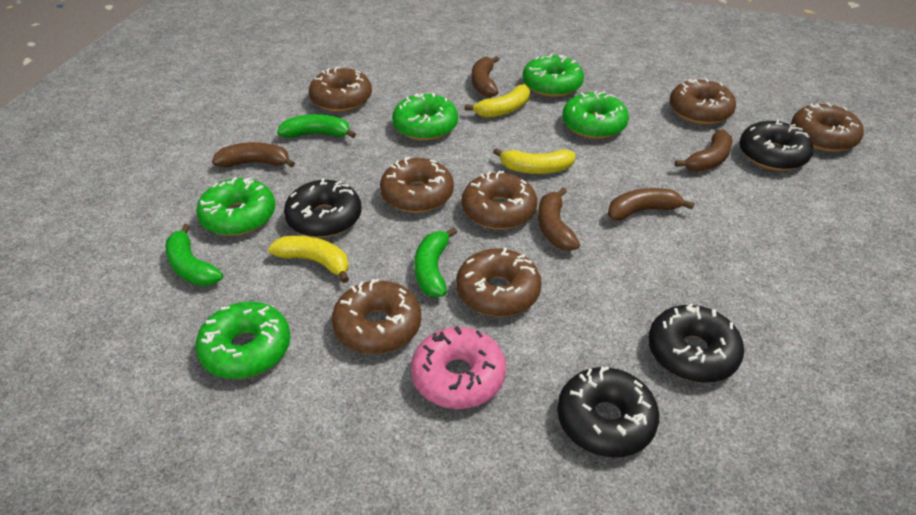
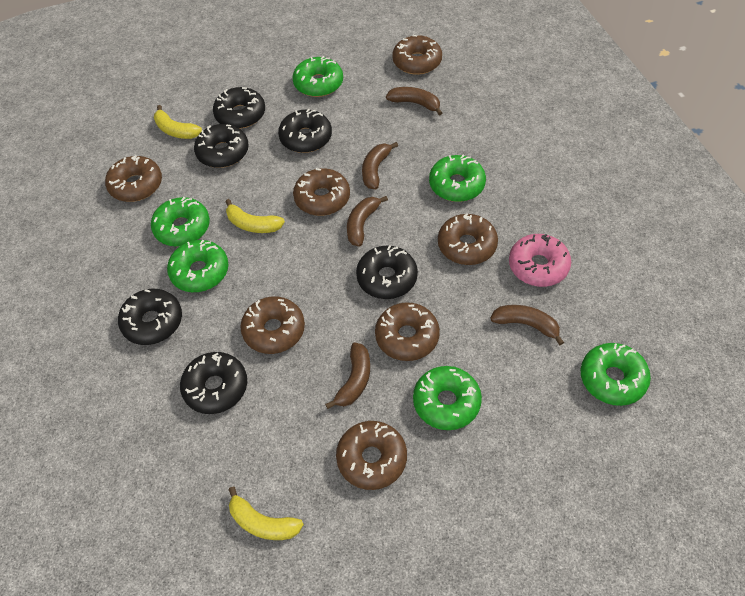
black donut: 4 -> 6
green banana: 3 -> 0
green donut: 5 -> 6

